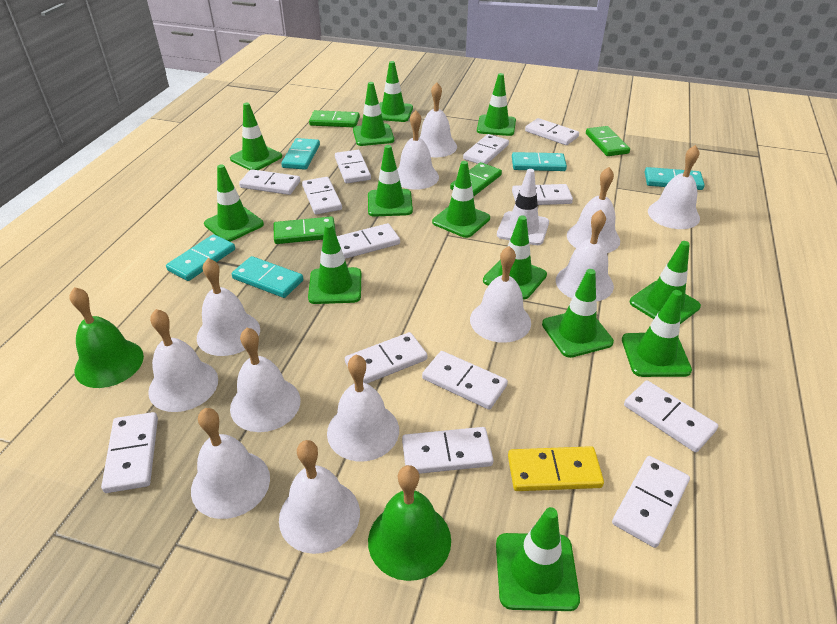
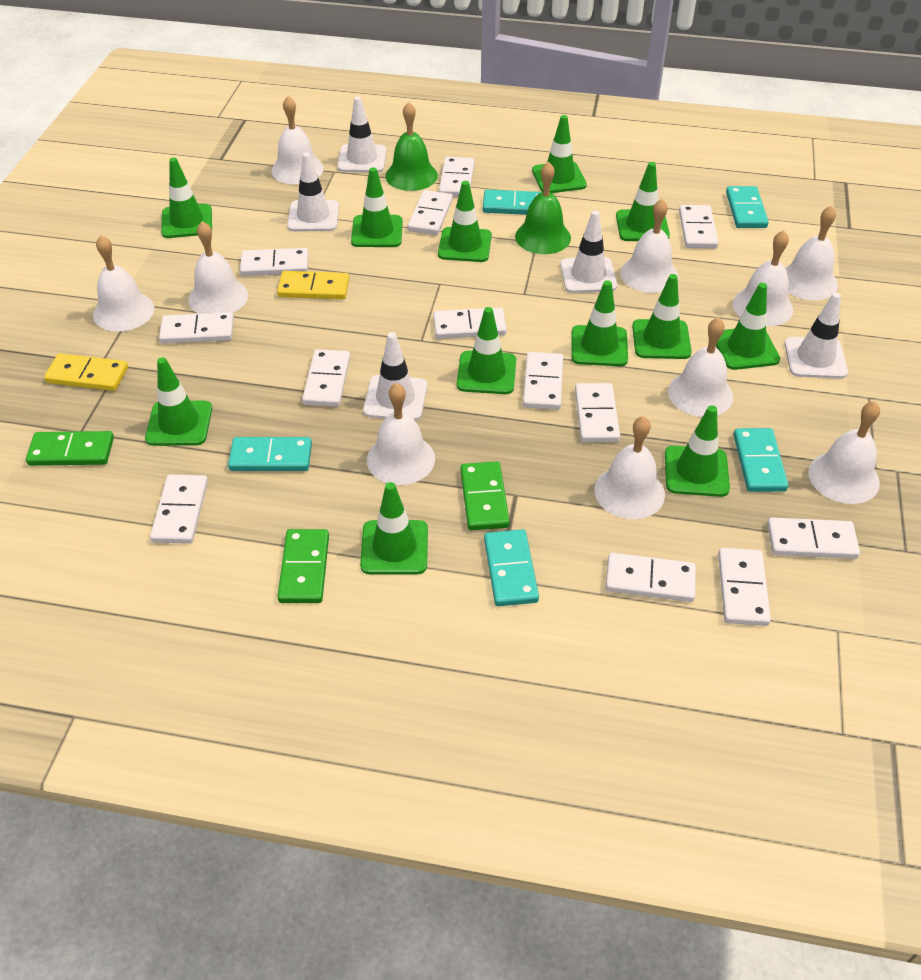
green domino: 4 -> 3
green traffic cone: 13 -> 12
white bell: 12 -> 10
white traffic cone: 1 -> 5
yellow domino: 1 -> 2

